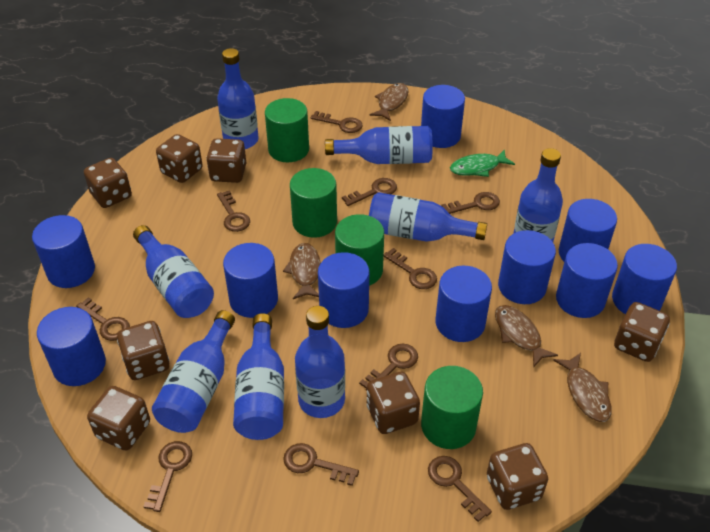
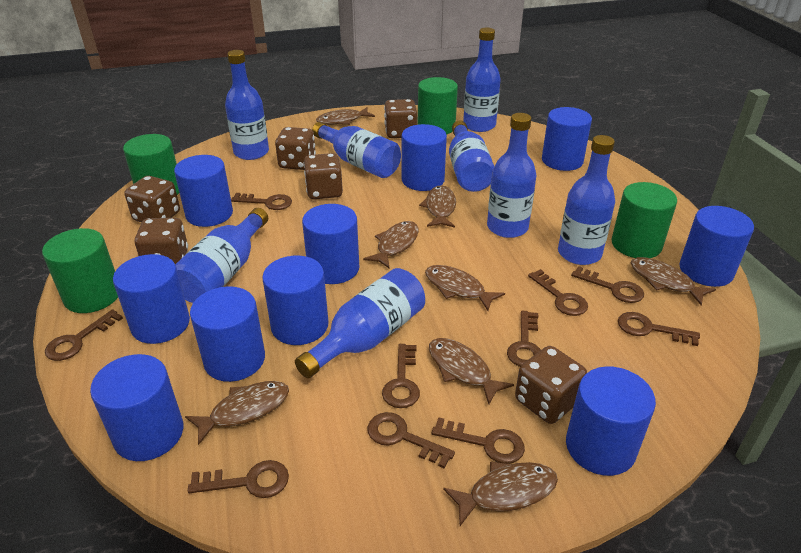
brown dice: 8 -> 6
brown fish: 4 -> 8
green fish: 1 -> 0

